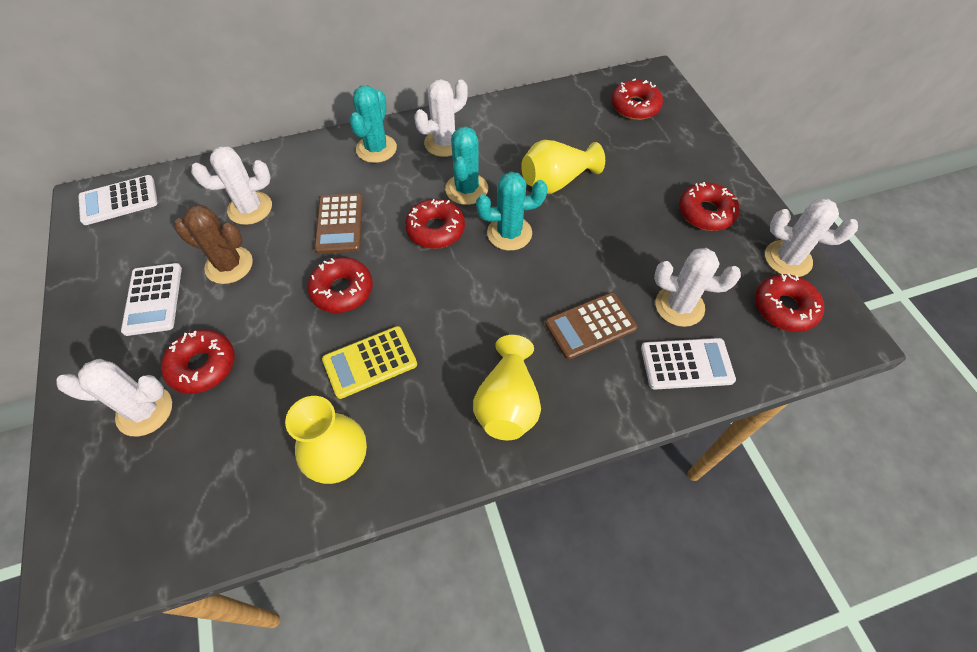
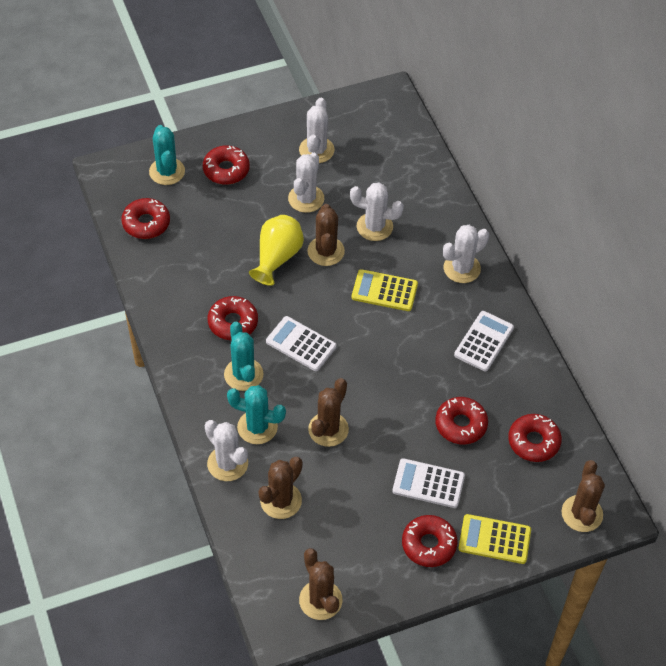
brown cactus: 1 -> 5
brown calculator: 2 -> 0
yellow calculator: 1 -> 2
yellow vase: 3 -> 1

